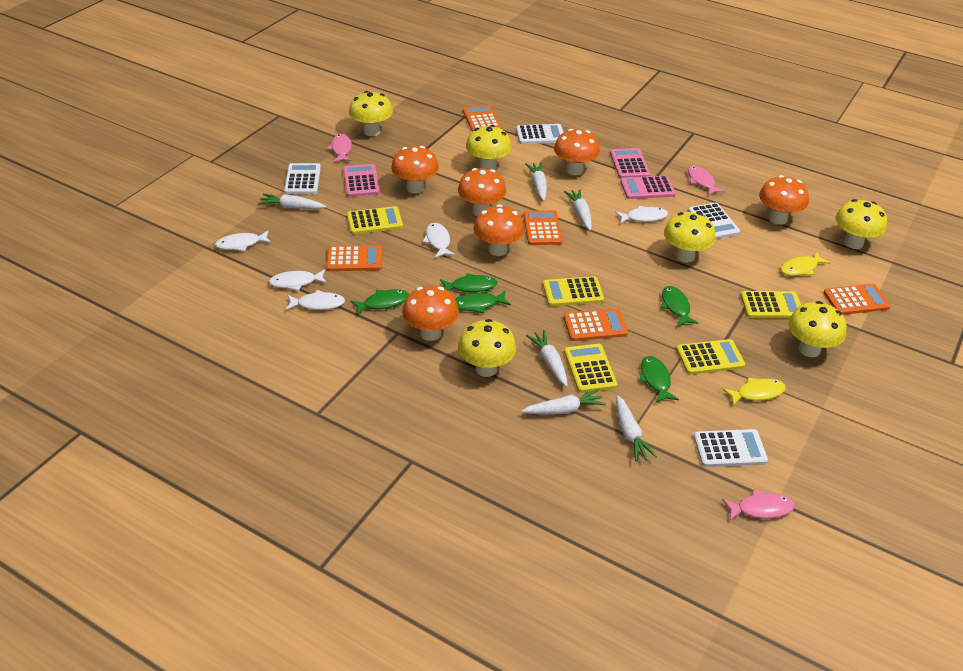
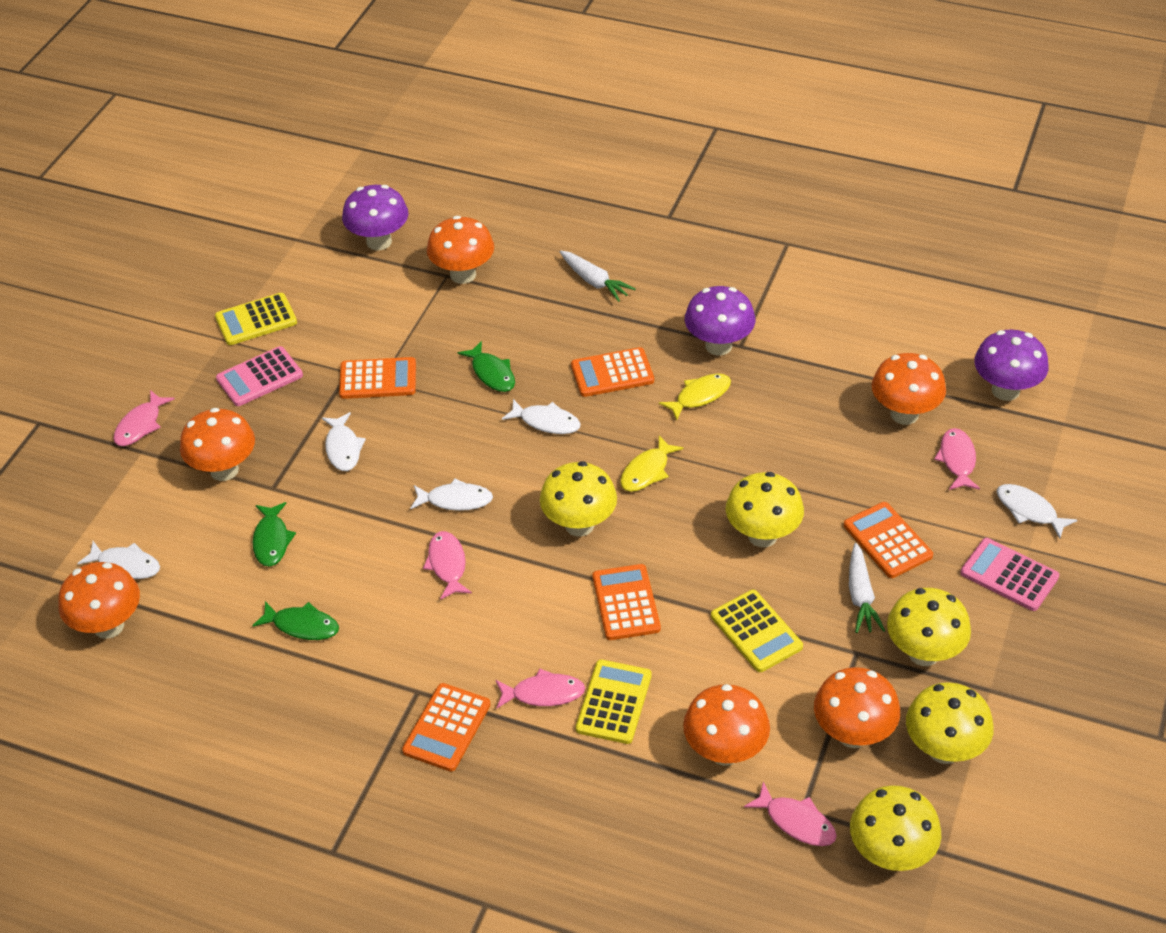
green fish: 5 -> 3
pink calculator: 3 -> 2
pink fish: 3 -> 5
purple mushroom: 0 -> 3
white calculator: 4 -> 0
white carrot: 6 -> 2
yellow calculator: 5 -> 3
yellow mushroom: 6 -> 5

